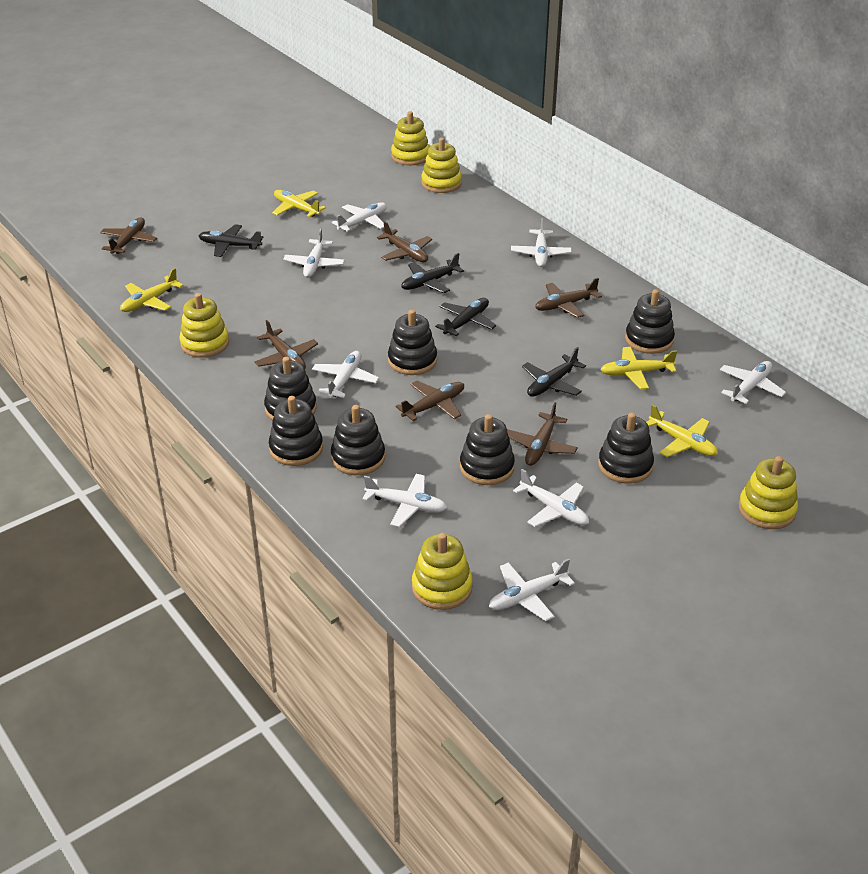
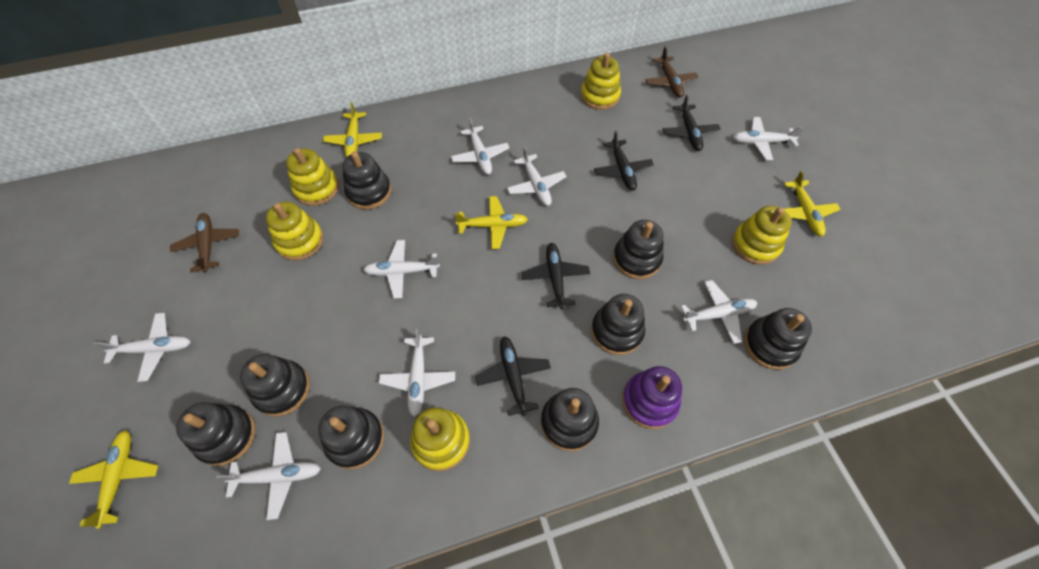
black stacking toy: 7 -> 8
brown plane: 6 -> 2
purple stacking toy: 0 -> 1

